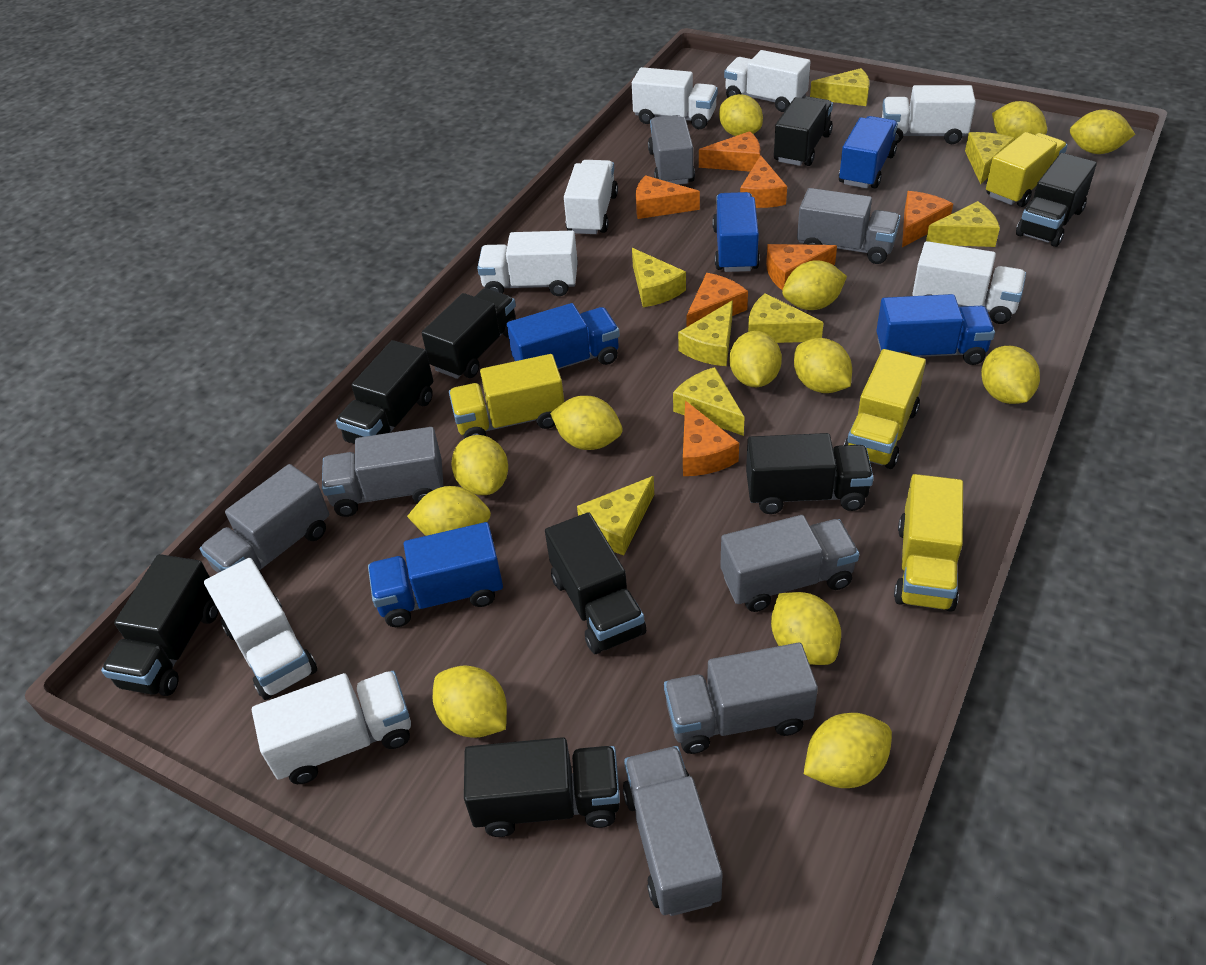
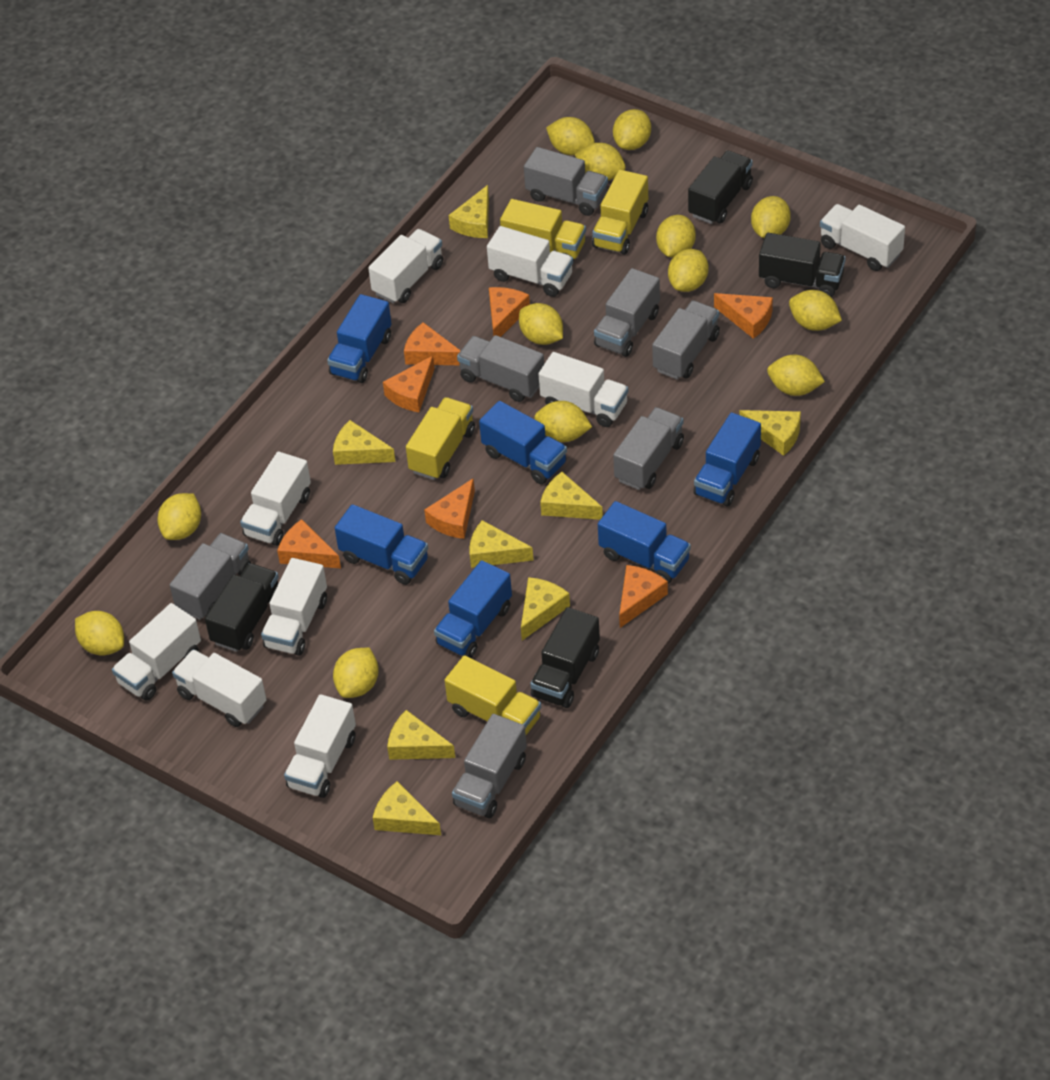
black truck: 8 -> 4
blue truck: 5 -> 6
white truck: 8 -> 9

